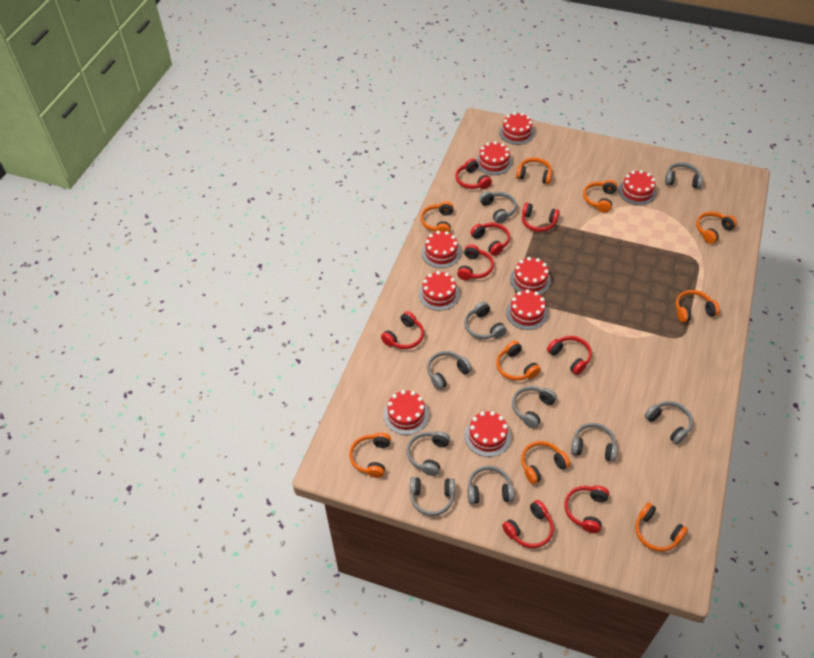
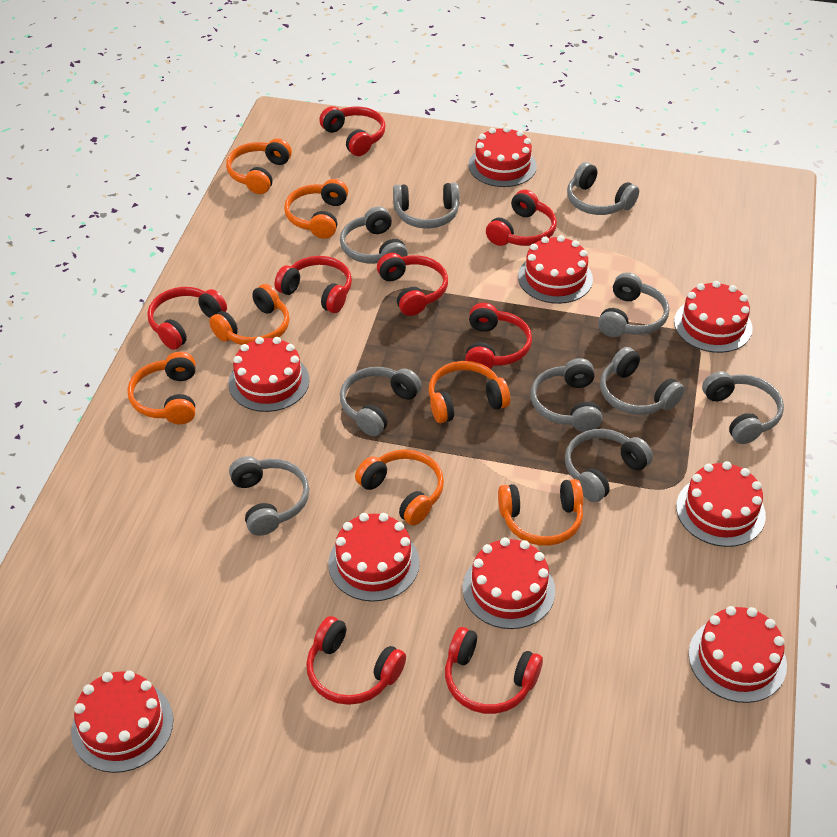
orange headphones: 9 -> 7

